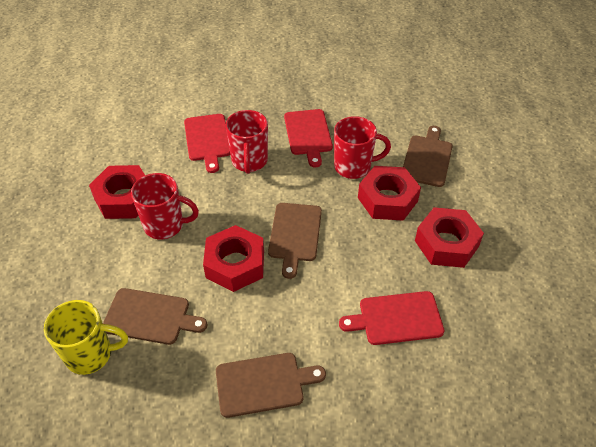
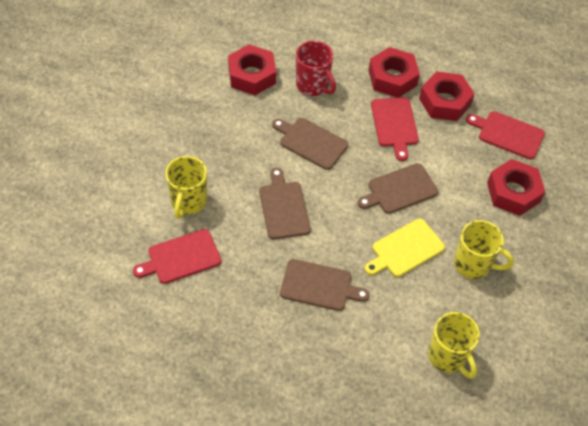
red mug: 3 -> 1
yellow cutting board: 0 -> 1
yellow mug: 1 -> 3

